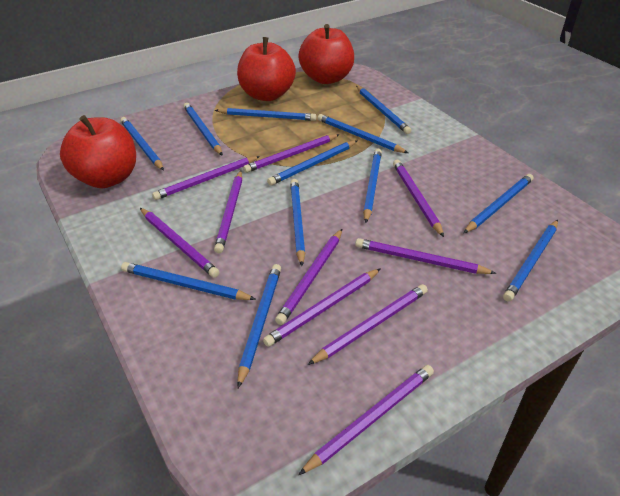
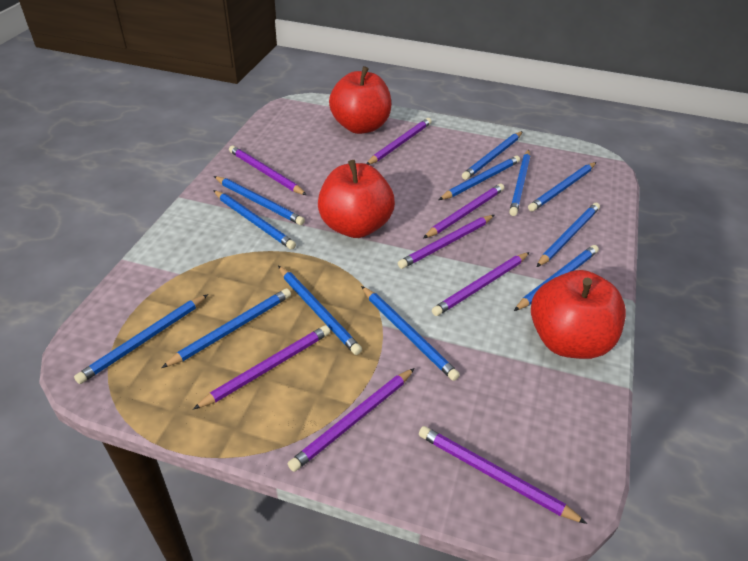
purple pencil: 10 -> 8

